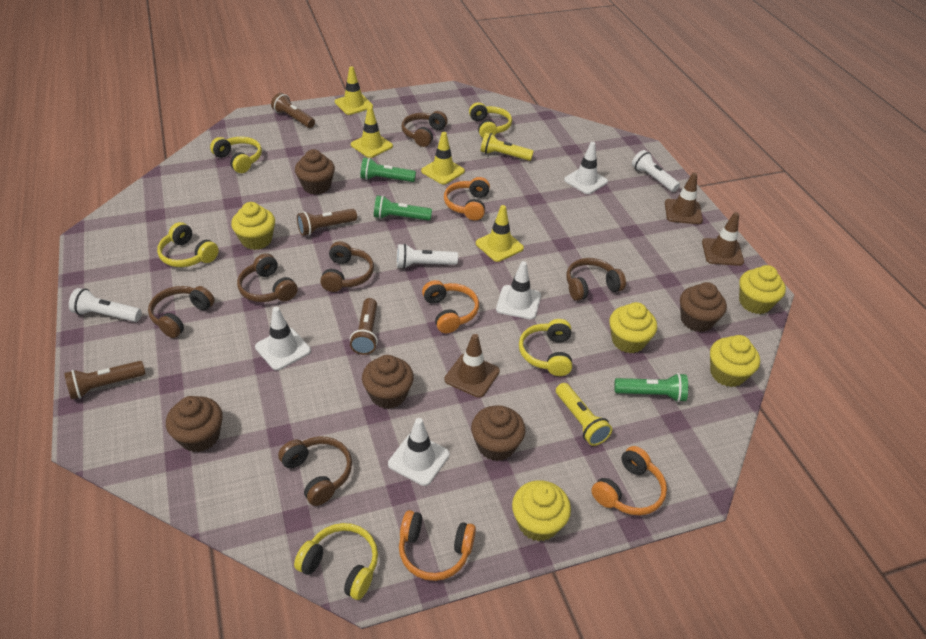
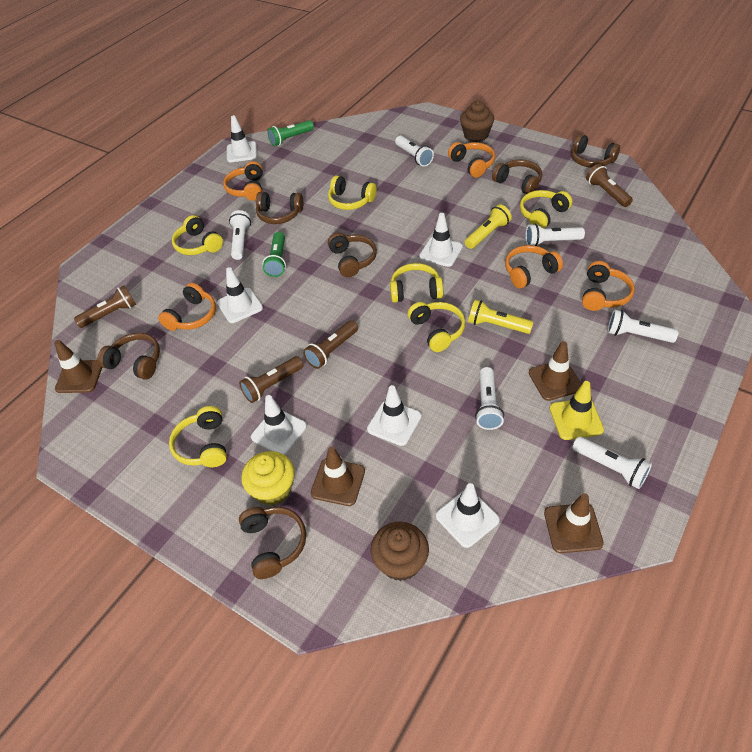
brown cupcake: 5 -> 2
brown traffic cone: 3 -> 4
green flashlight: 3 -> 2
orange headphones: 4 -> 5
white flashlight: 3 -> 6
white traffic cone: 4 -> 6
yellow cupcake: 5 -> 1
yellow headphones: 5 -> 6
yellow traffic cone: 4 -> 1

